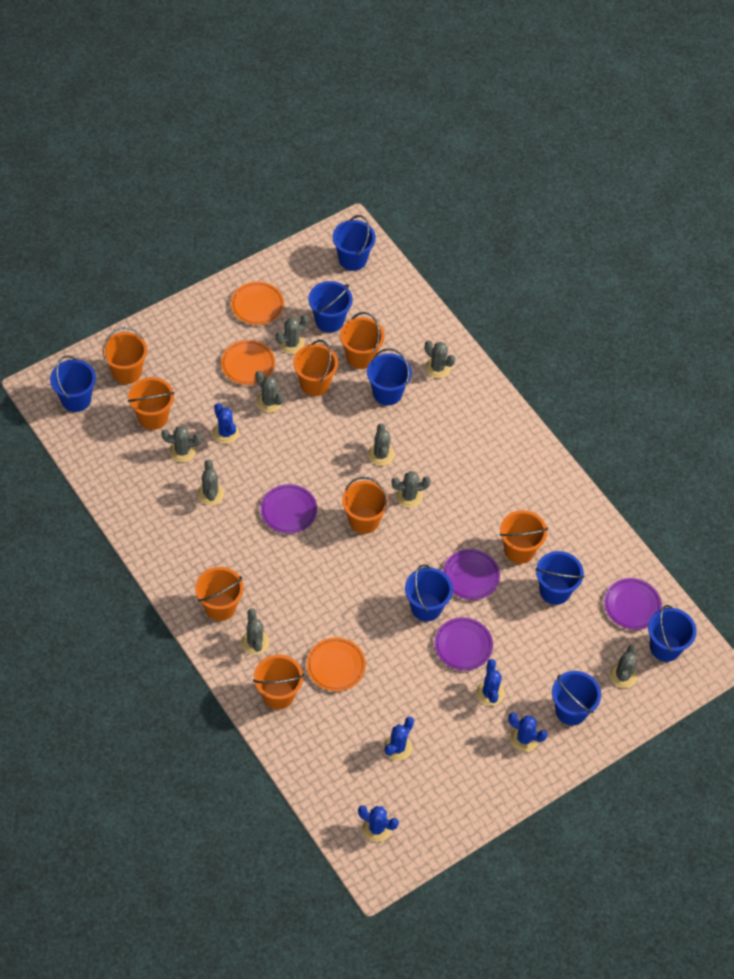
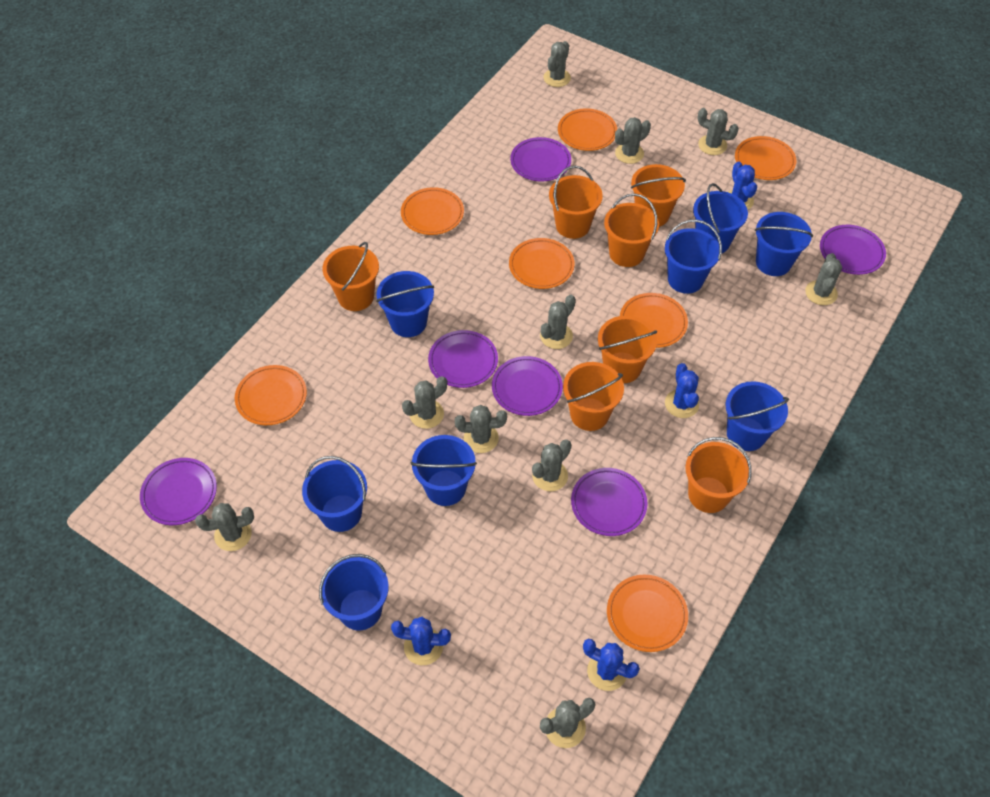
blue cactus: 5 -> 4
grey cactus: 9 -> 10
orange bucket: 8 -> 7
orange plate: 3 -> 7
purple plate: 4 -> 6

